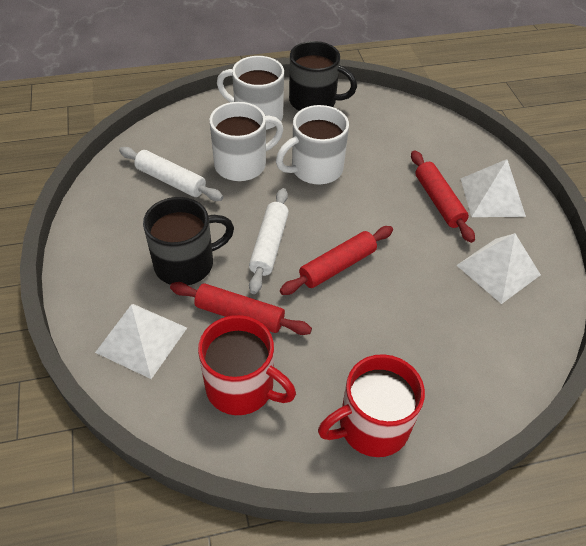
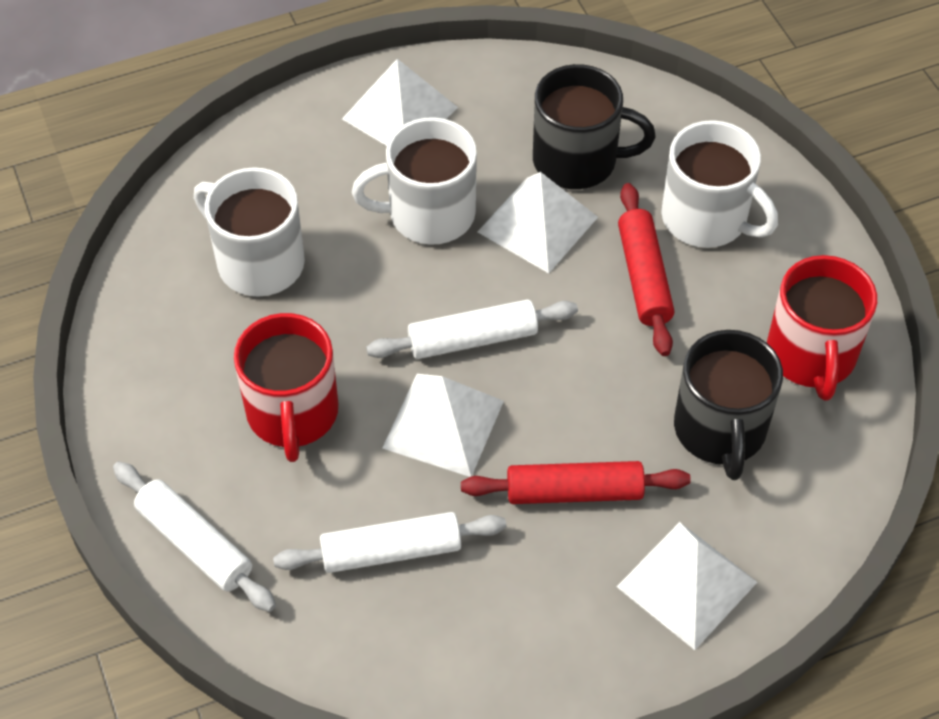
red rolling pin: 3 -> 2
white pyramid: 3 -> 4
white rolling pin: 2 -> 3

